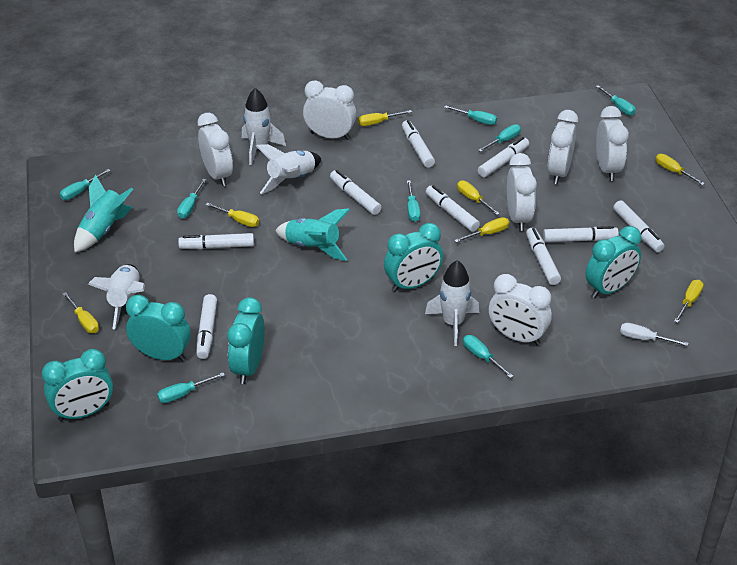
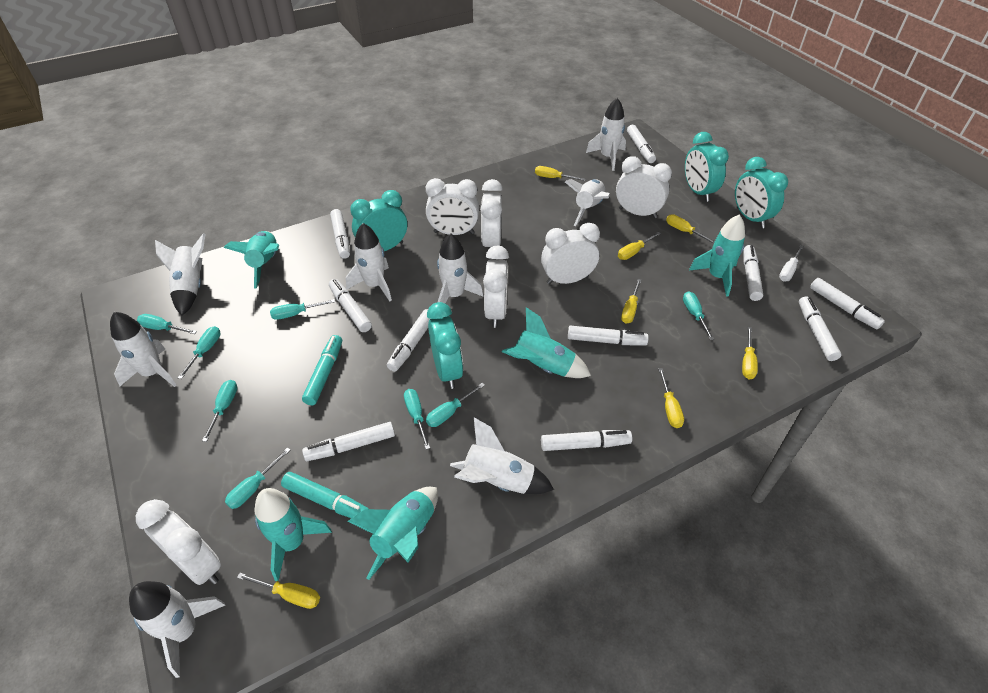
turquoise clock: 5 -> 4
turquoise marker: 0 -> 2
turquoise rocket: 2 -> 5
white marker: 9 -> 10
white rocket: 4 -> 8

